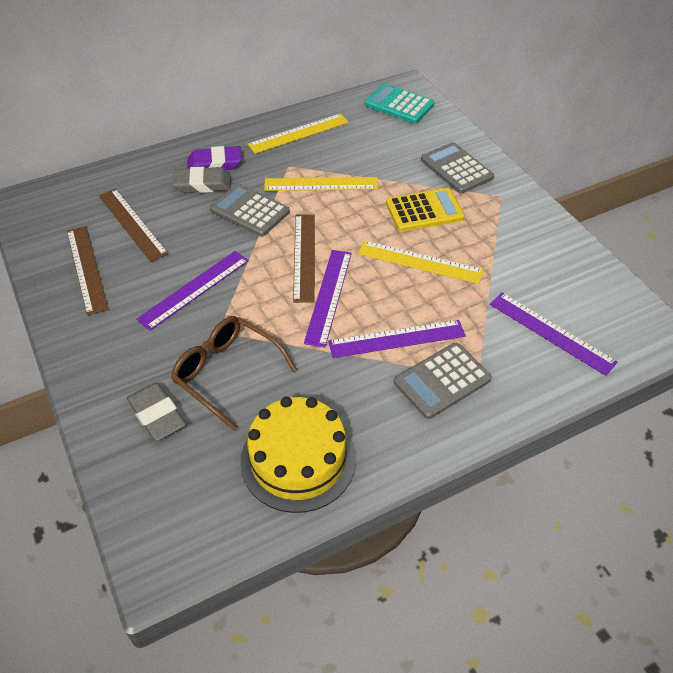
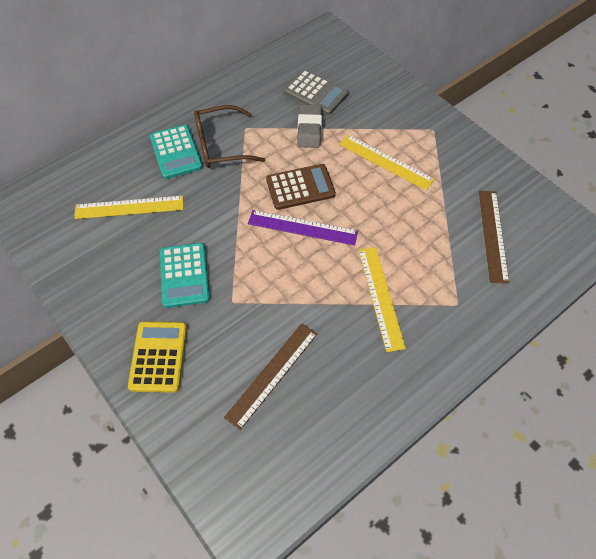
brown calculator: 0 -> 1
brown ruler: 3 -> 2
grey calculator: 3 -> 1
grey eraser: 2 -> 1
purple eraser: 1 -> 0
purple ruler: 4 -> 1
turquoise calculator: 1 -> 2
yellow cake: 1 -> 0

